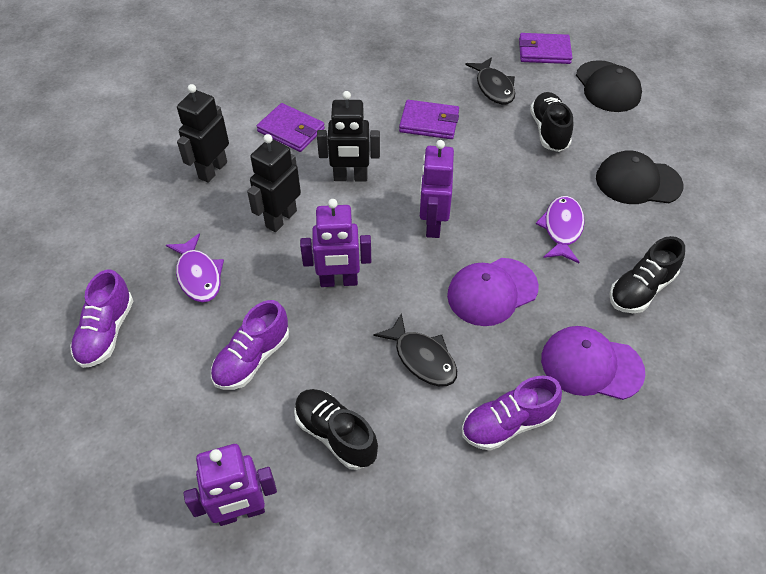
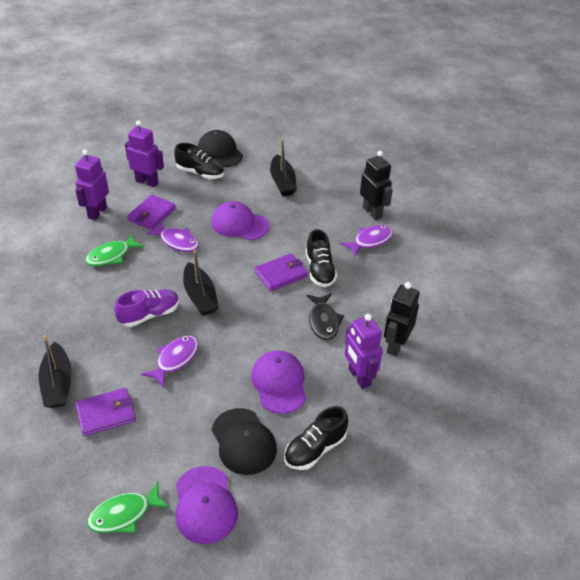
black boat: 0 -> 3
black fish: 2 -> 1
black robot: 3 -> 2
green fish: 0 -> 2
purple cap: 2 -> 3
purple fish: 2 -> 3
purple shoe: 3 -> 1

